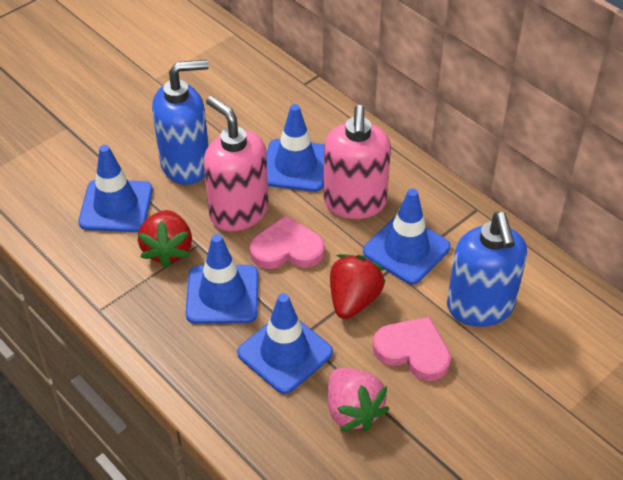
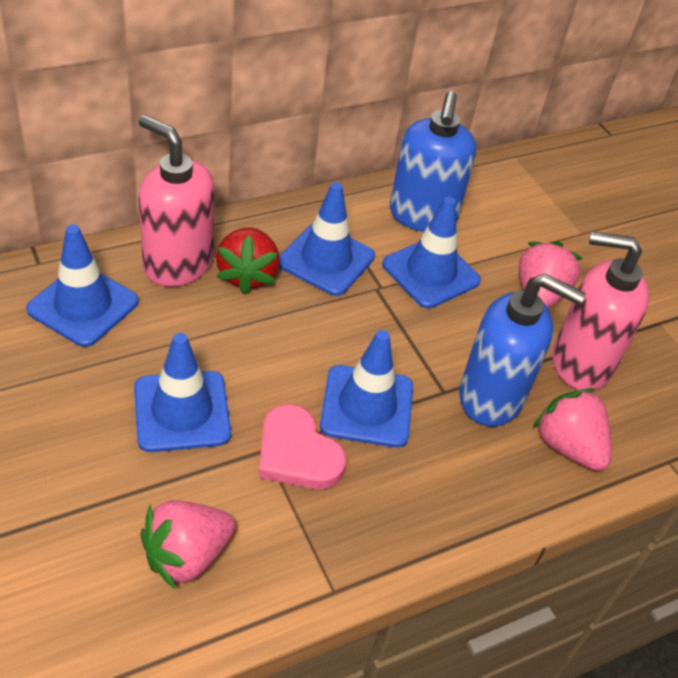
pink heart: 2 -> 1
pink strawberry: 1 -> 3
red strawberry: 2 -> 1

